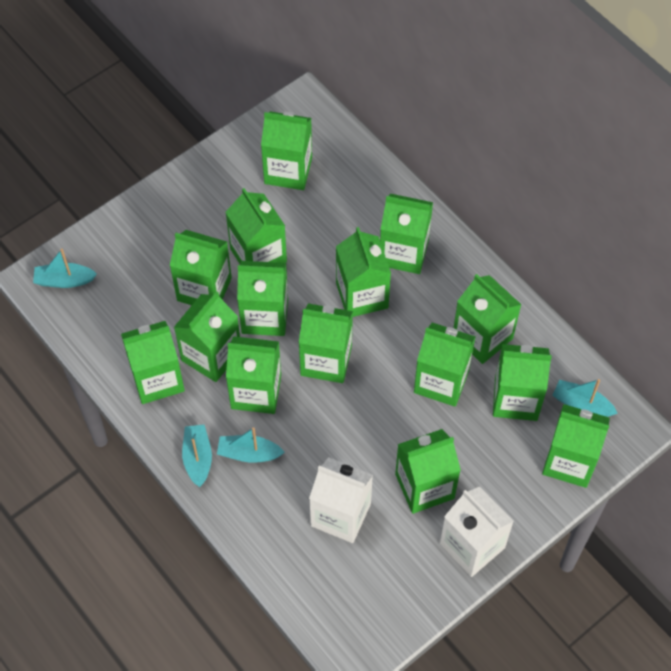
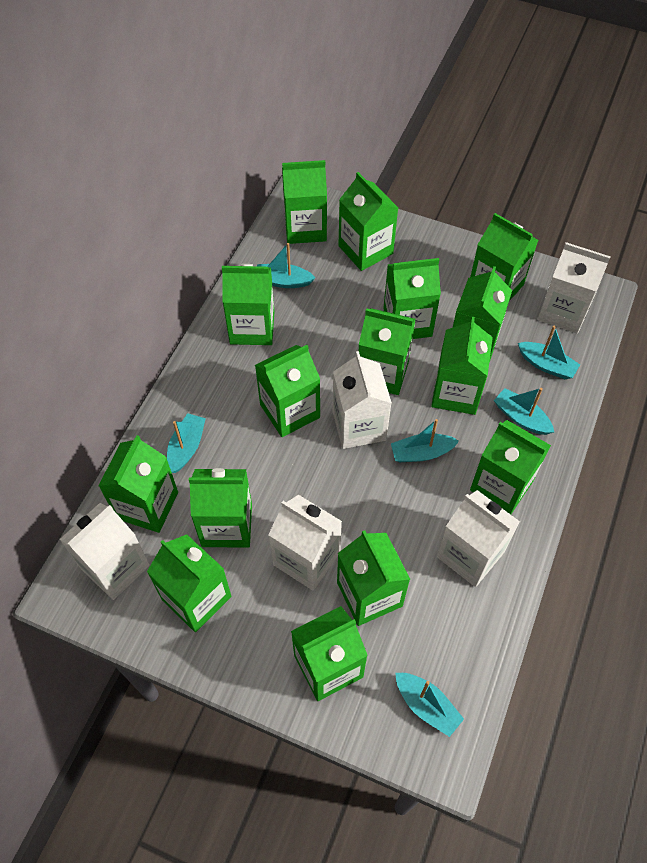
turquoise boat: 4 -> 6
white carton: 2 -> 5

